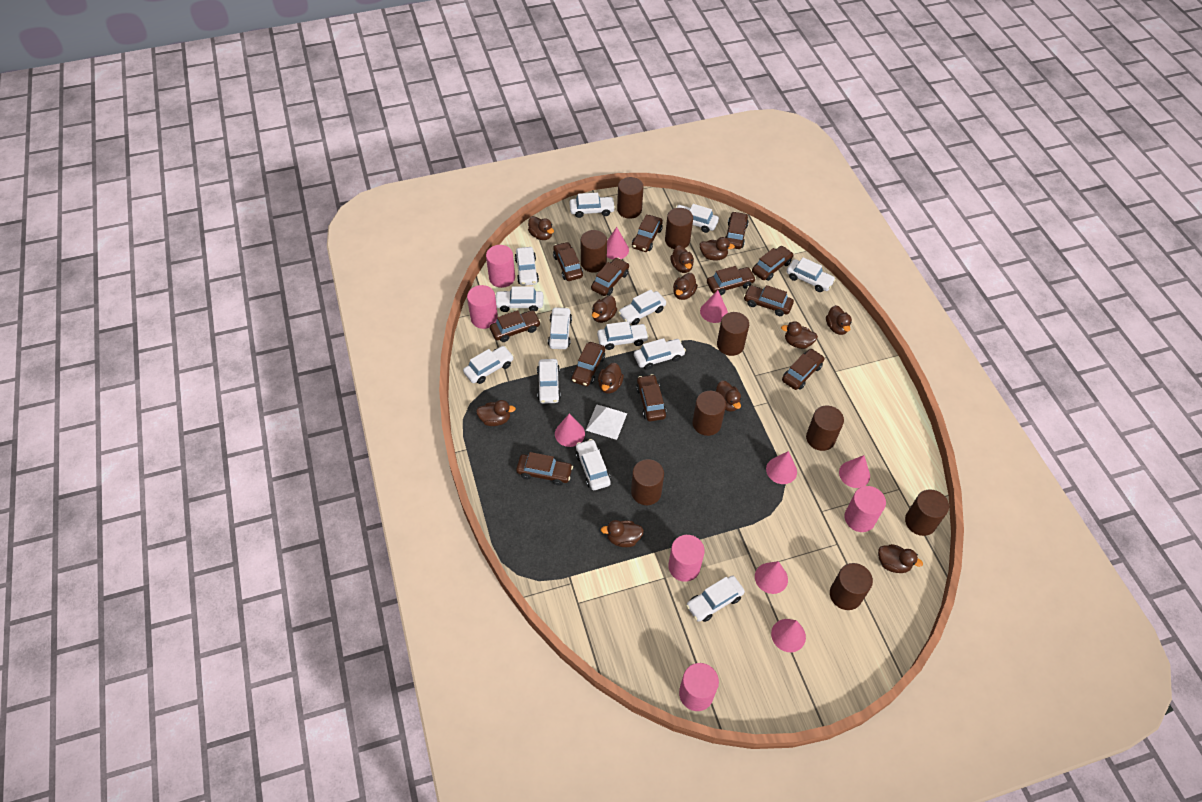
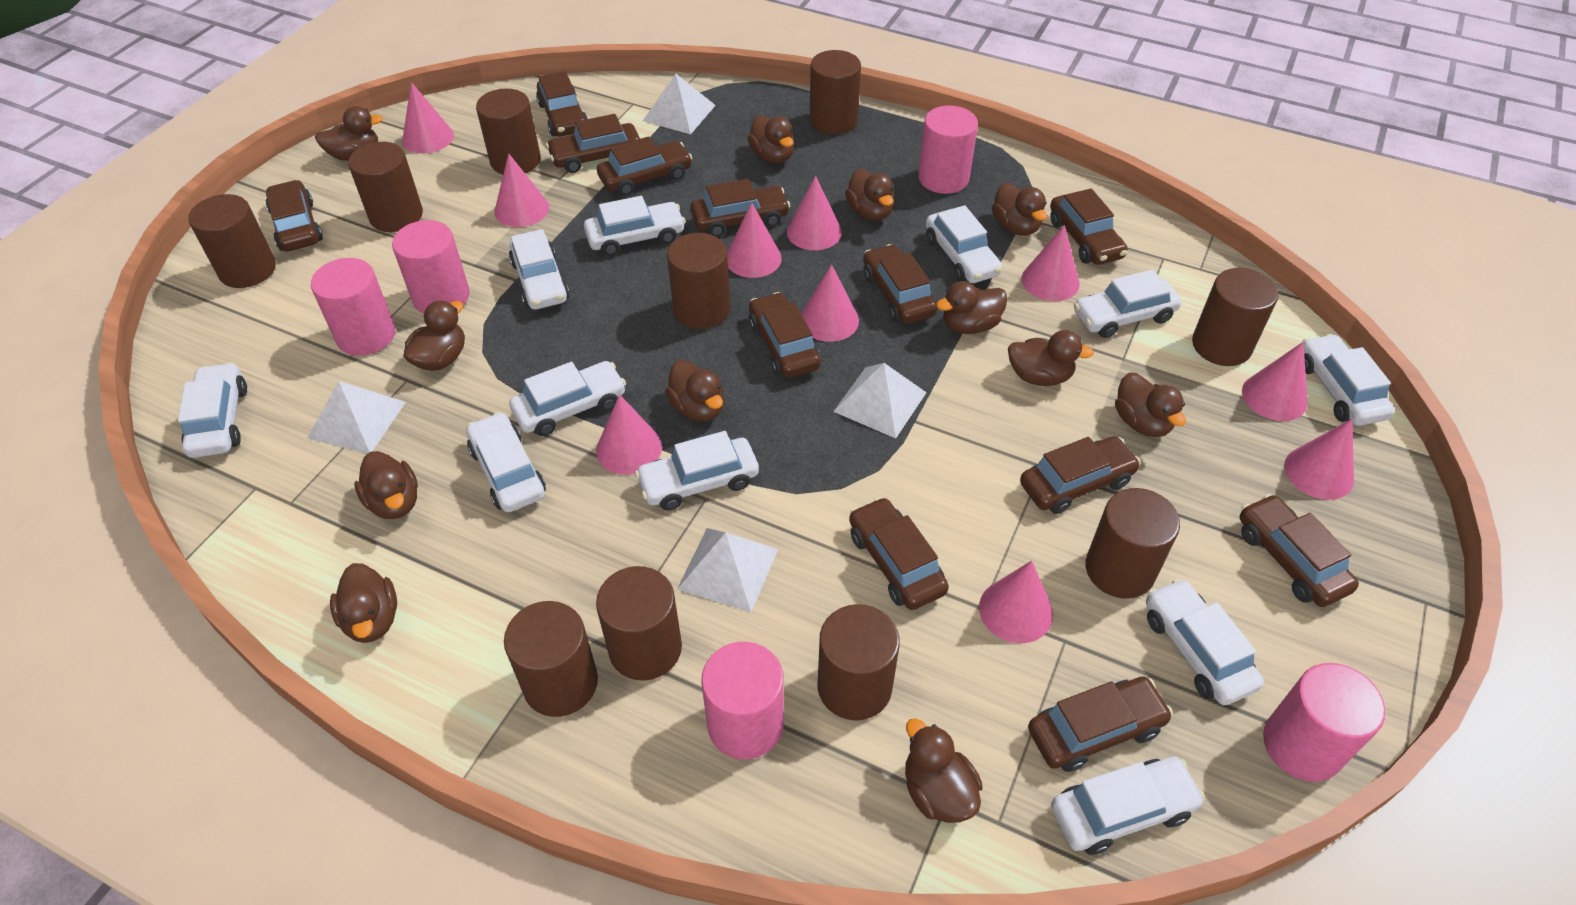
brown cylinder: 9 -> 10
pink cone: 7 -> 10
white car: 13 -> 11
white pyramid: 1 -> 4

